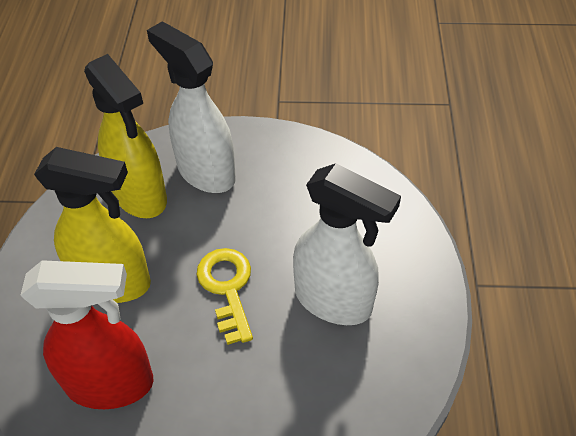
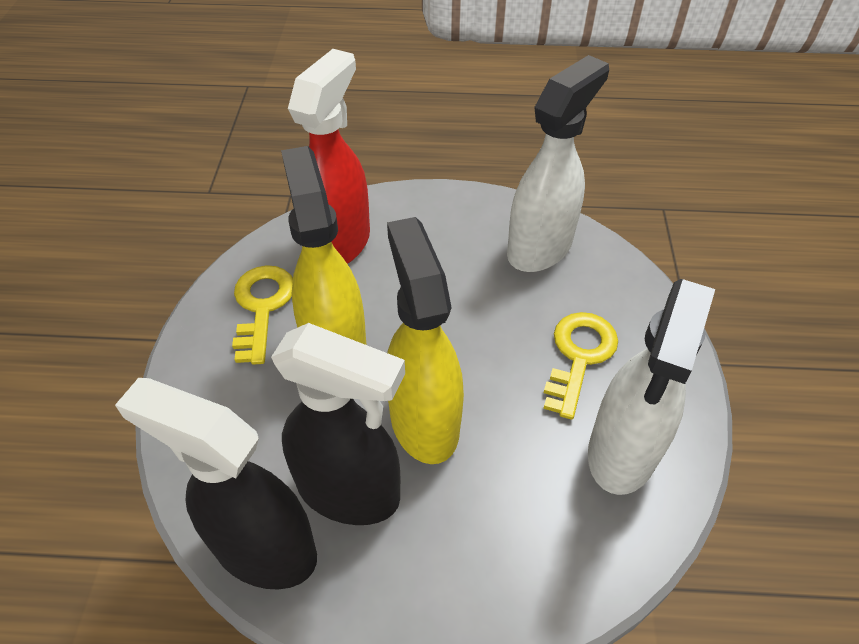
black spray bottle: 0 -> 2
yellow key: 1 -> 2

